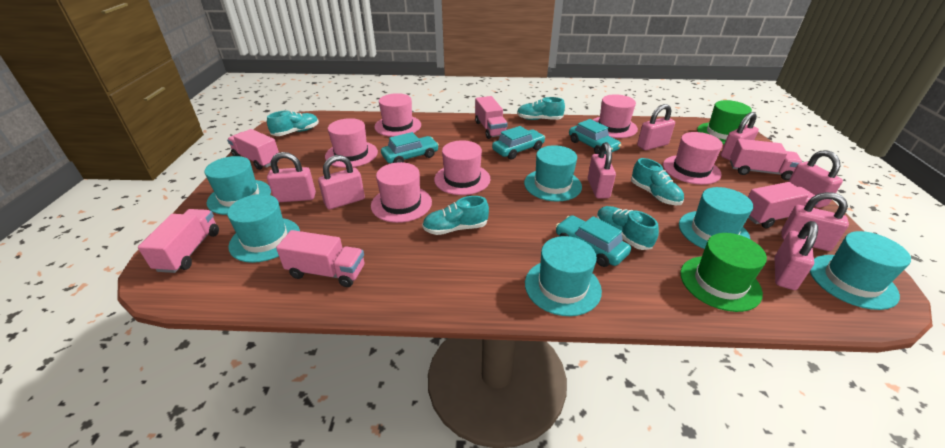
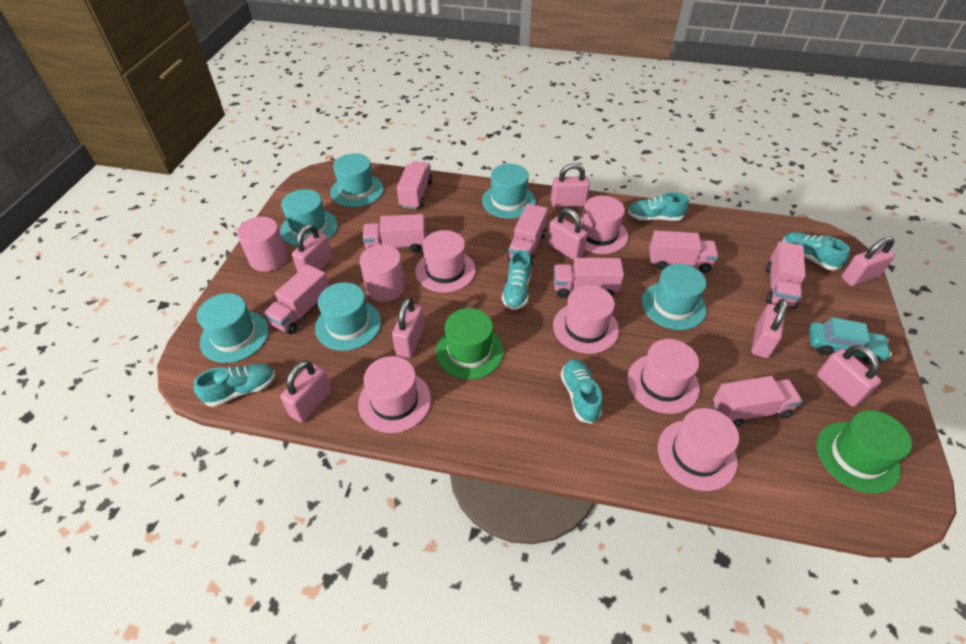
pink cylinder: 0 -> 2
pink truck: 6 -> 8
turquoise car: 4 -> 1

